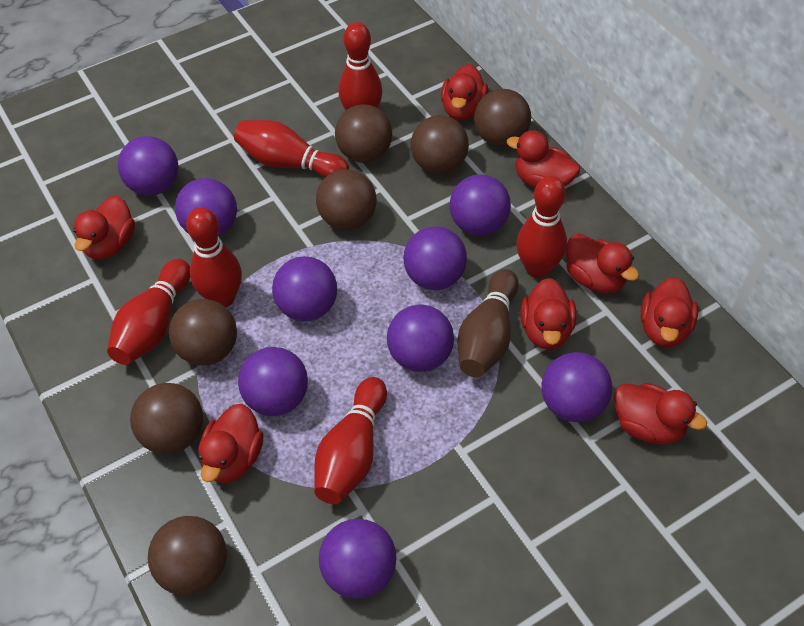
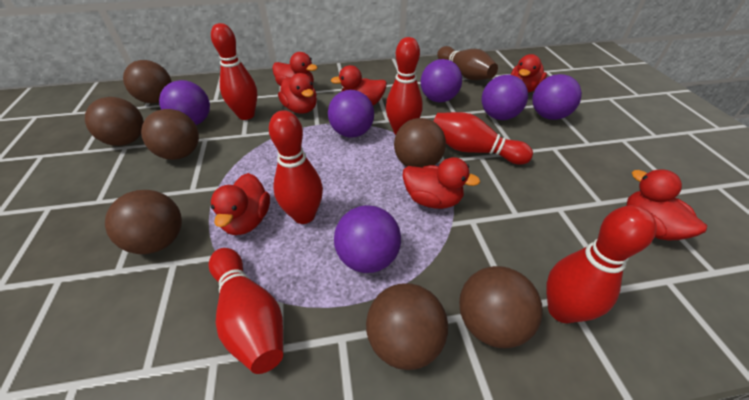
purple ball: 9 -> 6
red duck: 8 -> 7

